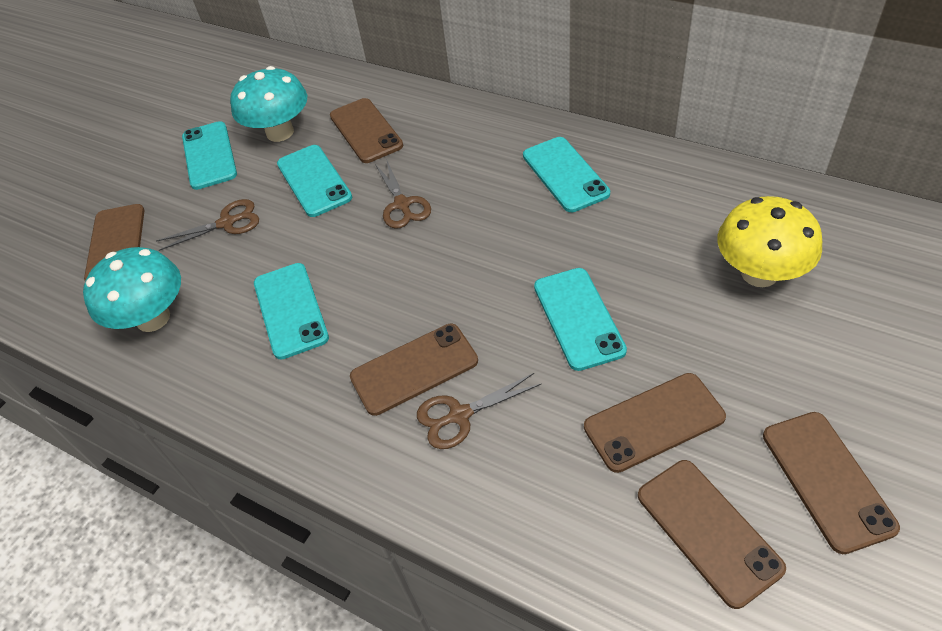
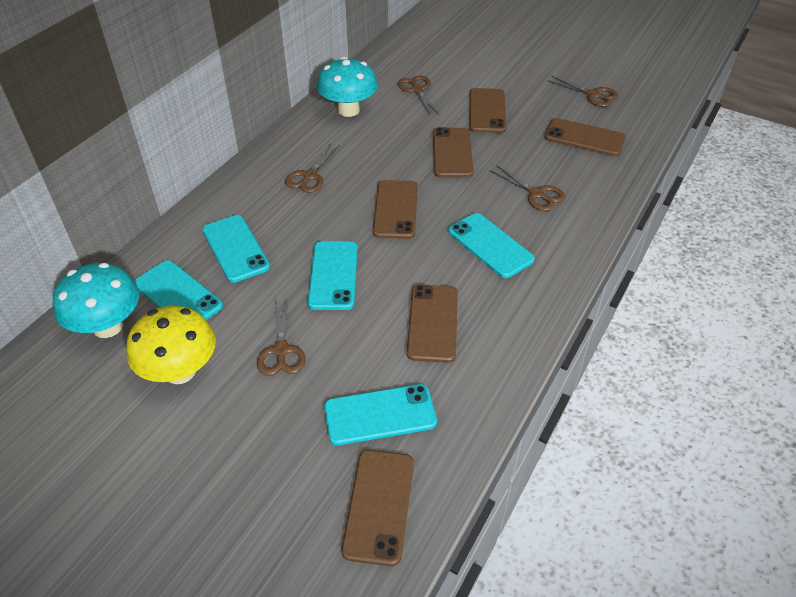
brown scissors: 3 -> 5

